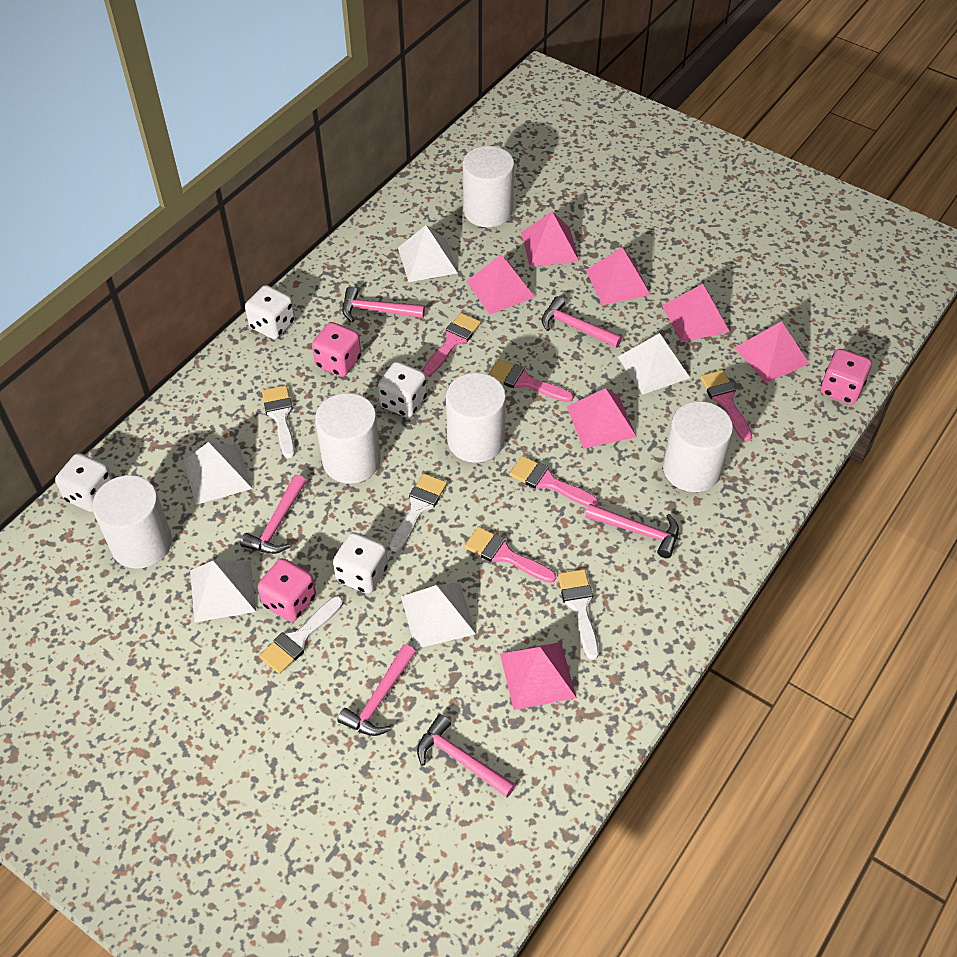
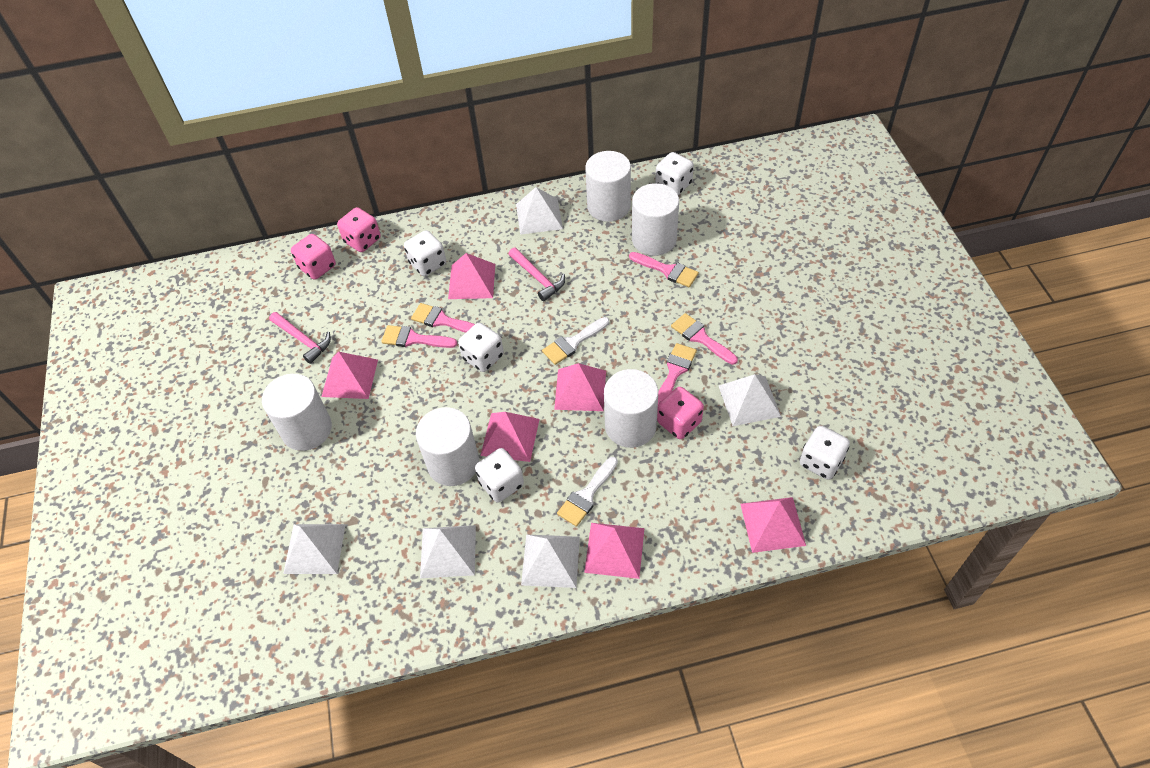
pink hammer: 6 -> 2
pink pyramid: 7 -> 6
white brush: 4 -> 2
white dice: 4 -> 5

